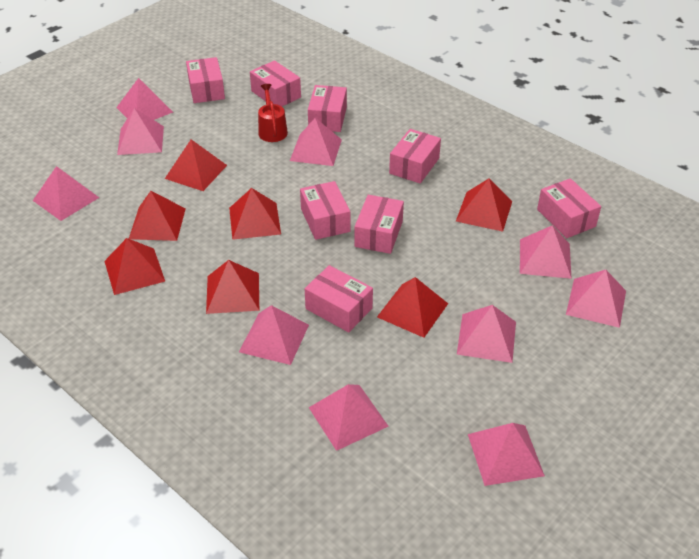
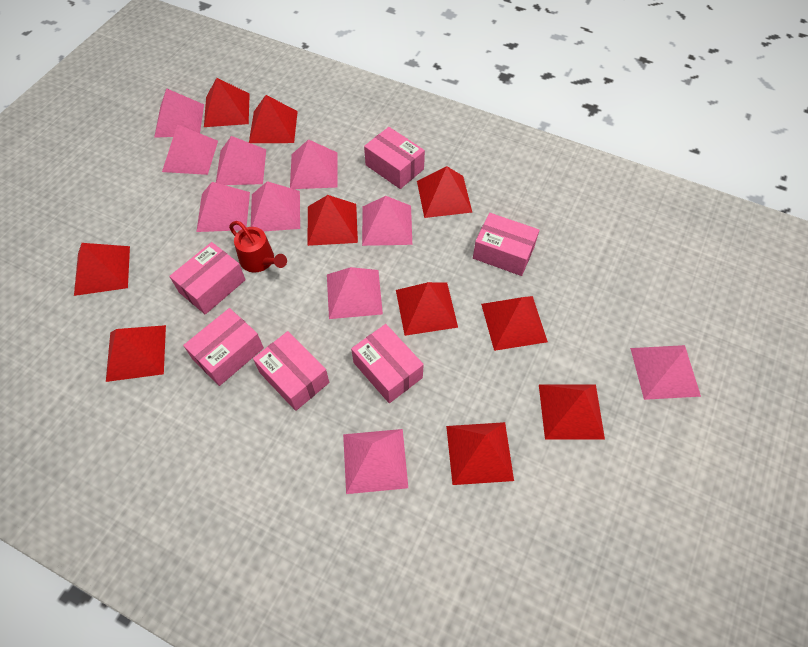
pink box: 8 -> 6
red pyramid: 7 -> 10

